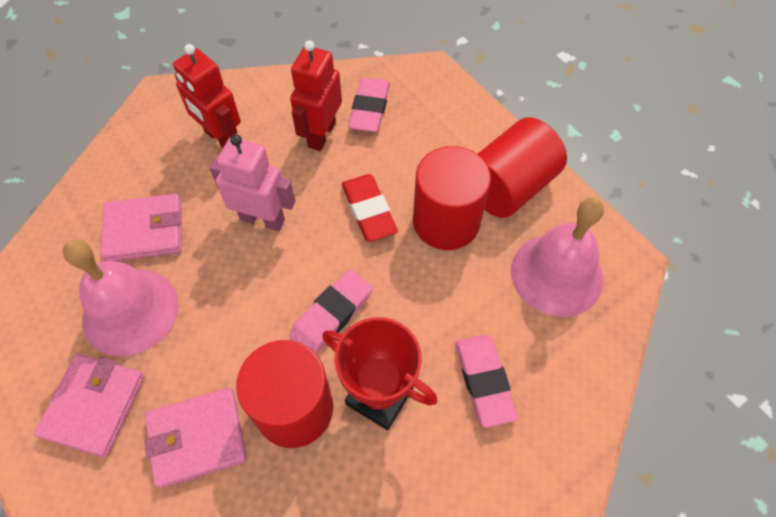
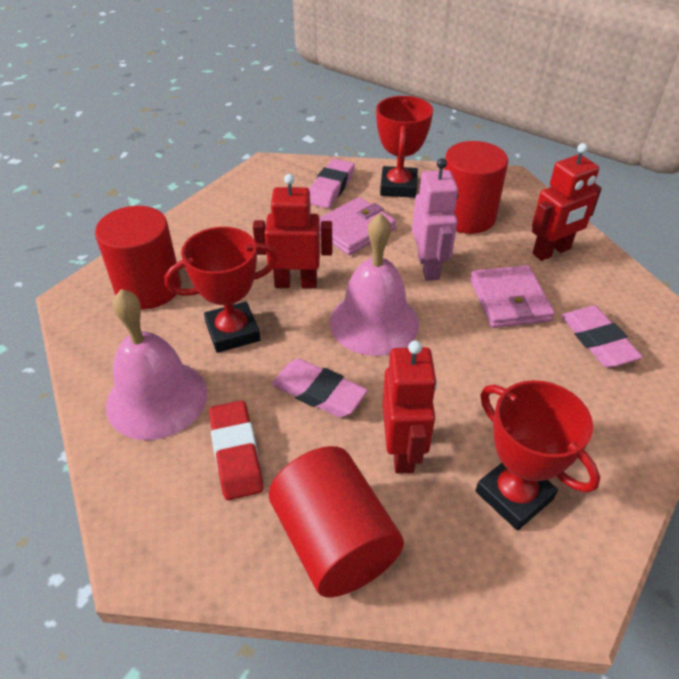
pink wallet: 3 -> 2
red robot: 2 -> 3
red trophy: 1 -> 3

